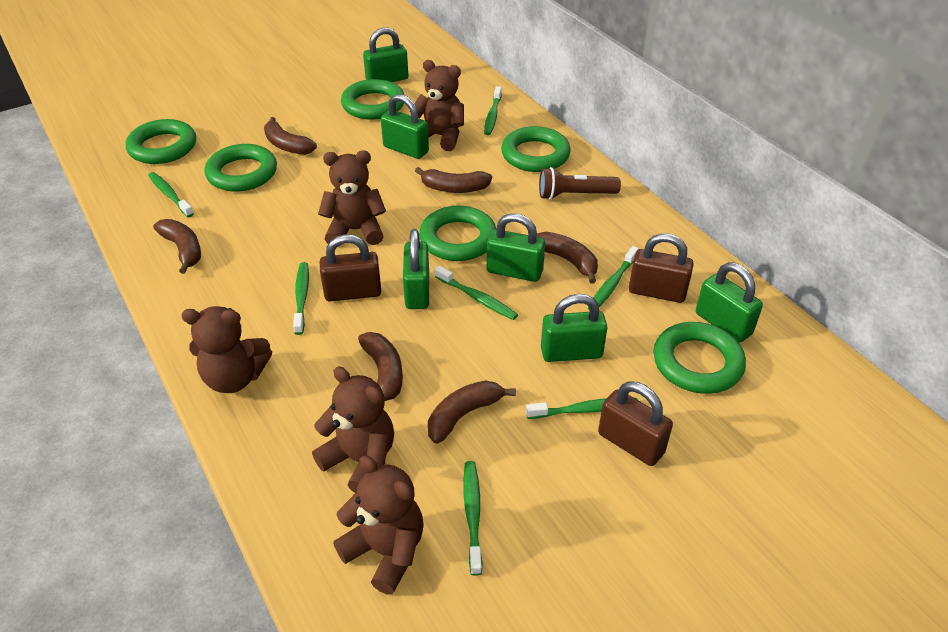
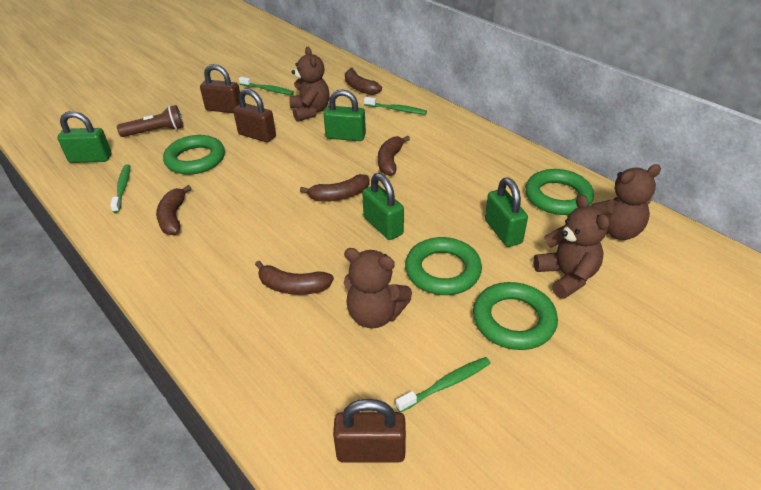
brown banana: 6 -> 5
brown teddy bear: 5 -> 4
green padlock: 6 -> 4
green ring: 6 -> 4
green toothbrush: 7 -> 4

